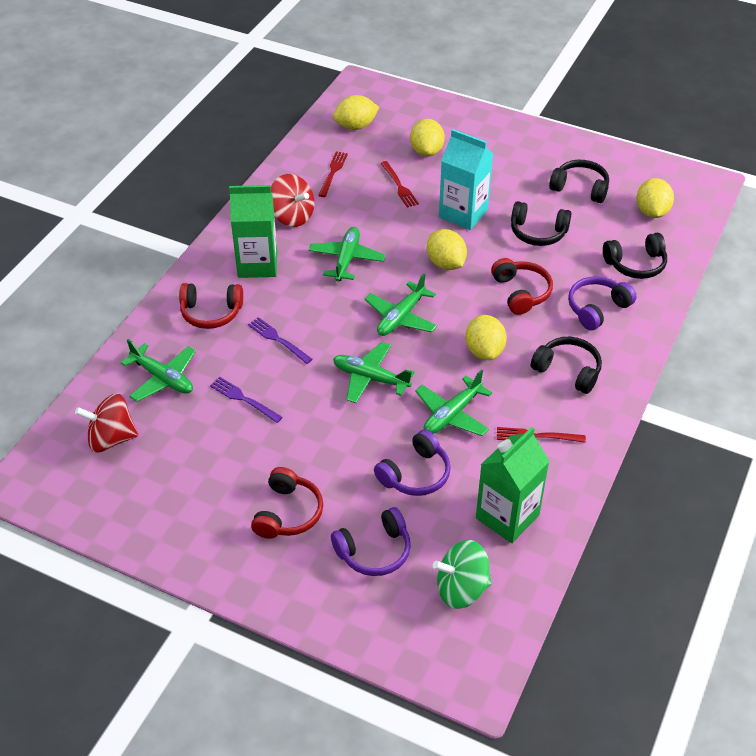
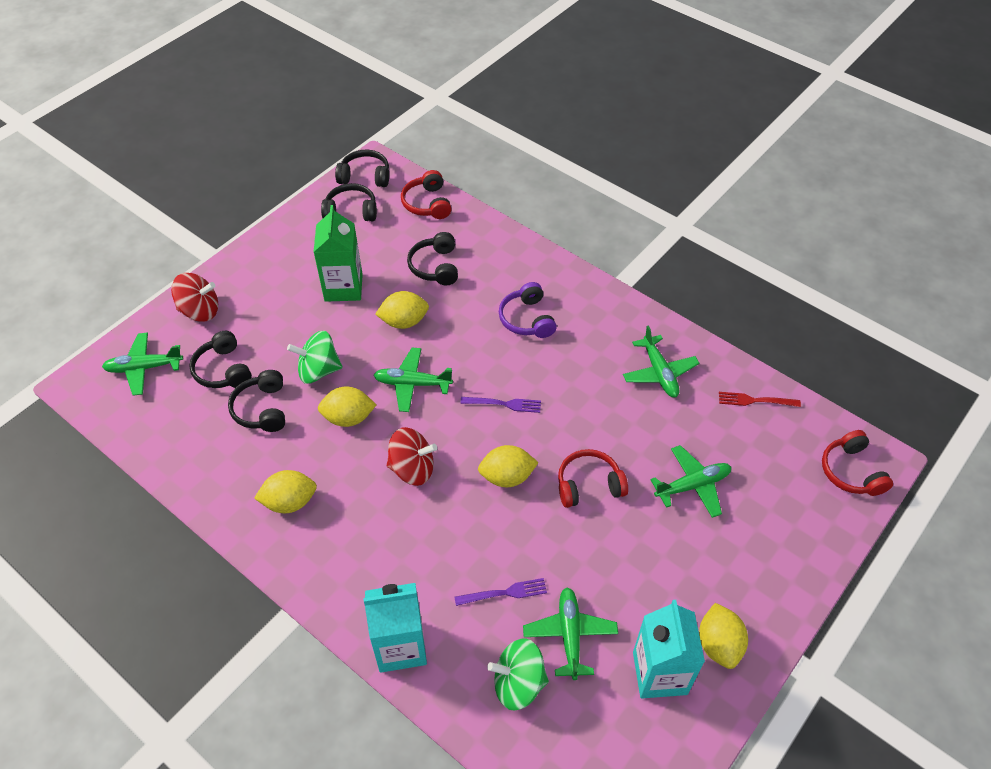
black headphones: 4 -> 5
green carton: 2 -> 1
green spinning top: 1 -> 2
purple headphones: 3 -> 1
red fork: 3 -> 1
turquoise carton: 1 -> 2

